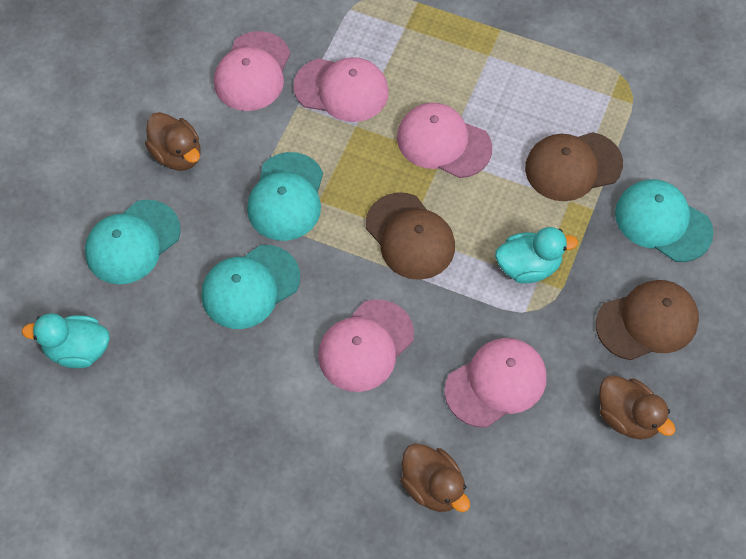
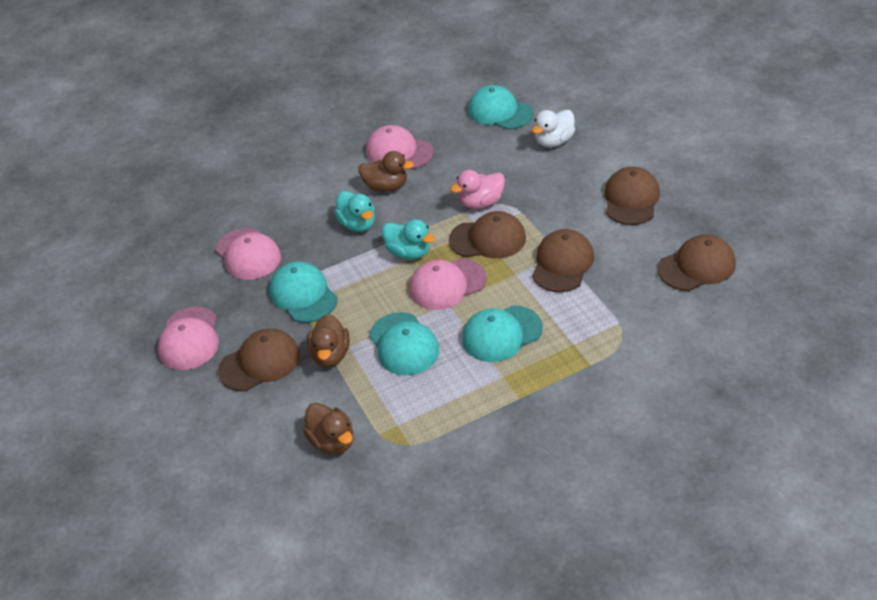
brown cap: 3 -> 5
pink cap: 5 -> 4
pink duck: 0 -> 1
white duck: 0 -> 1

